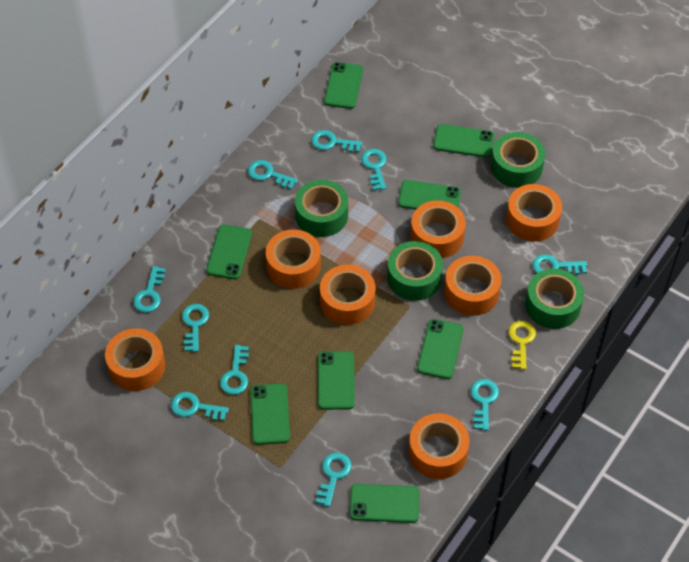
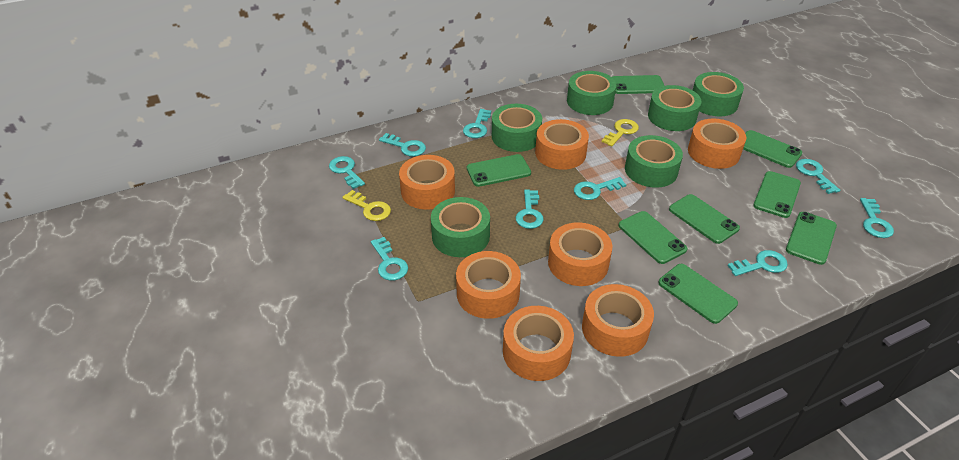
green tape: 4 -> 6
turquoise key: 10 -> 9
yellow key: 1 -> 2

